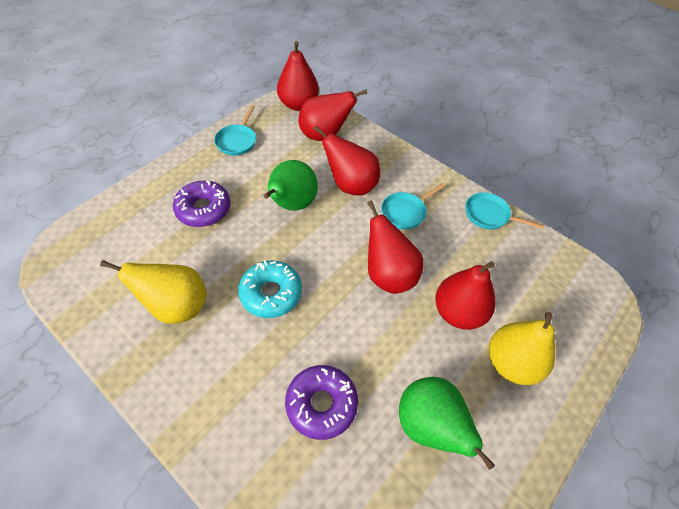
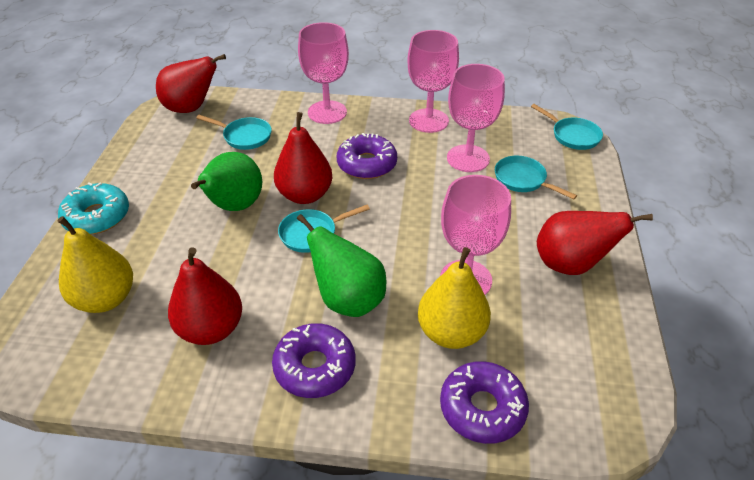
pink goblet: 0 -> 4
purple donut: 2 -> 3
red pear: 5 -> 4
turquoise pan: 3 -> 4

